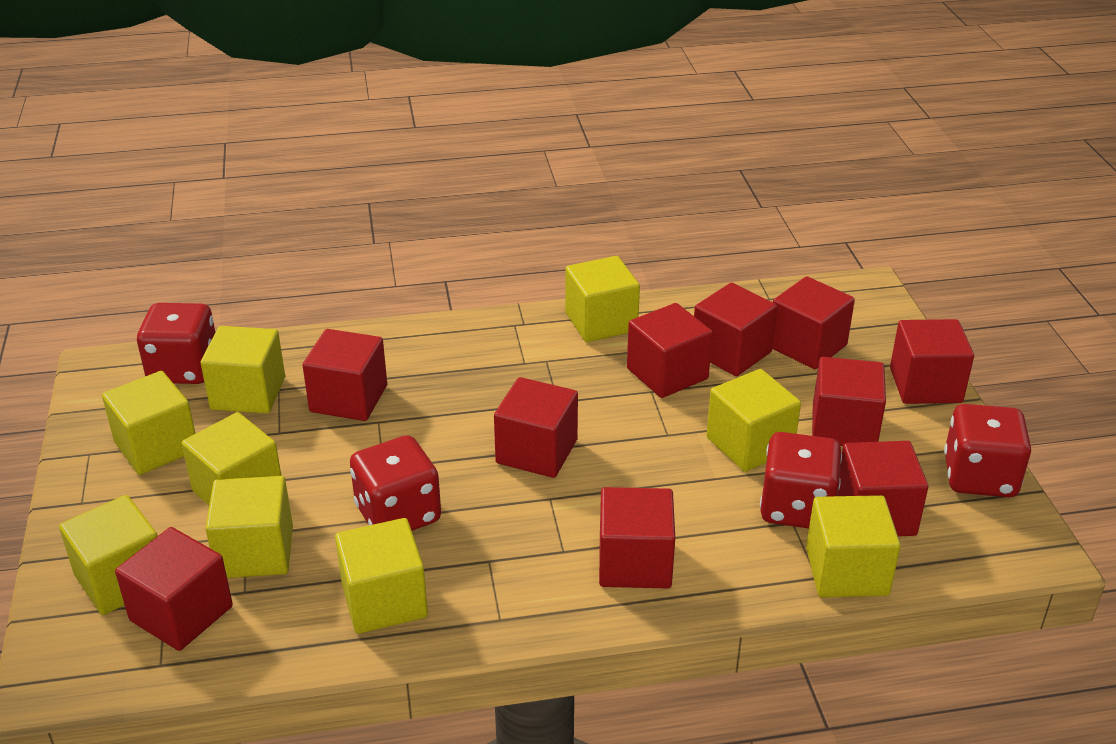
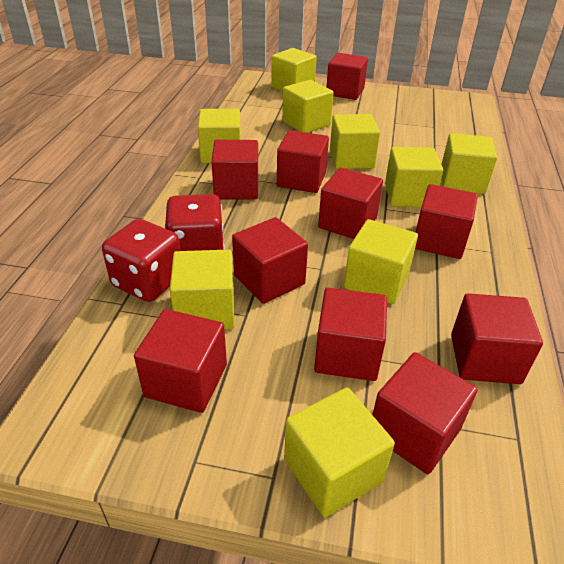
red dice: 4 -> 2

